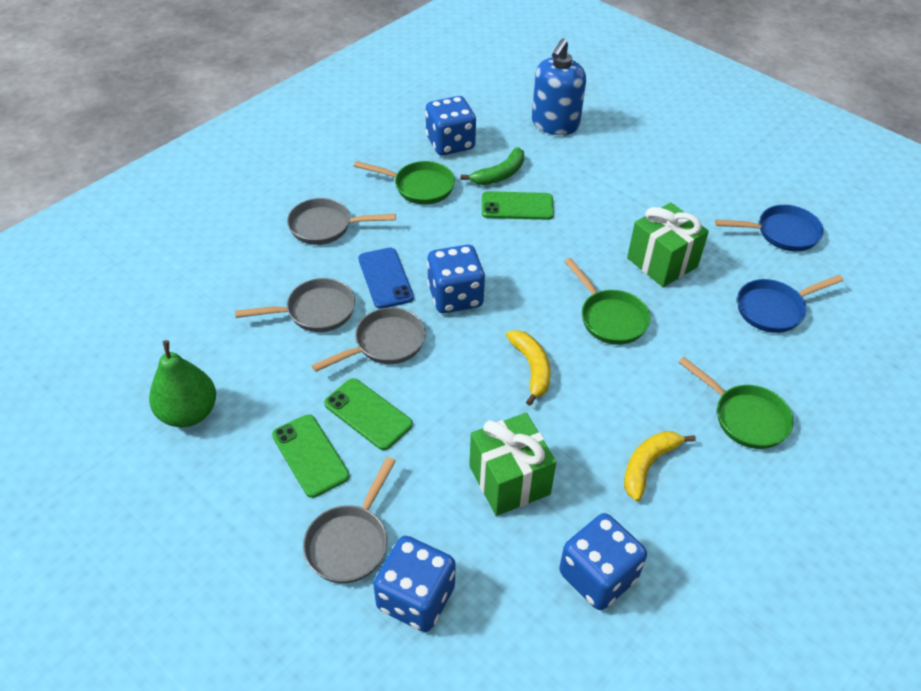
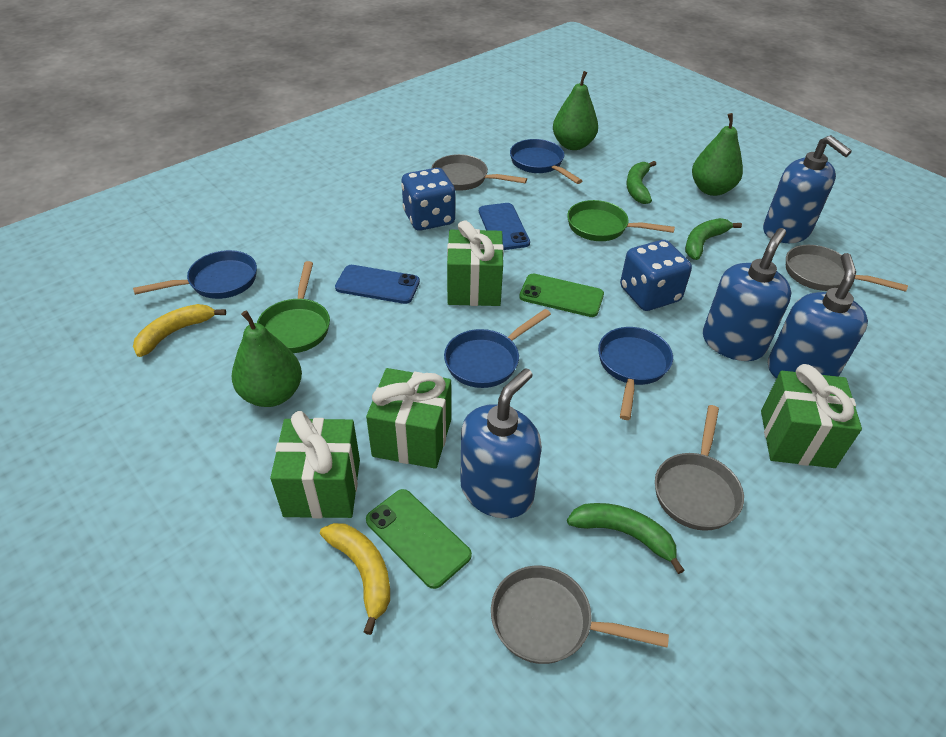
blue dice: 4 -> 2
blue pan: 2 -> 4
blue phone: 1 -> 2
blue soap dispenser: 1 -> 4
green banana: 1 -> 3
green gift: 2 -> 4
green pan: 3 -> 2
green pear: 1 -> 3
green phone: 3 -> 2

